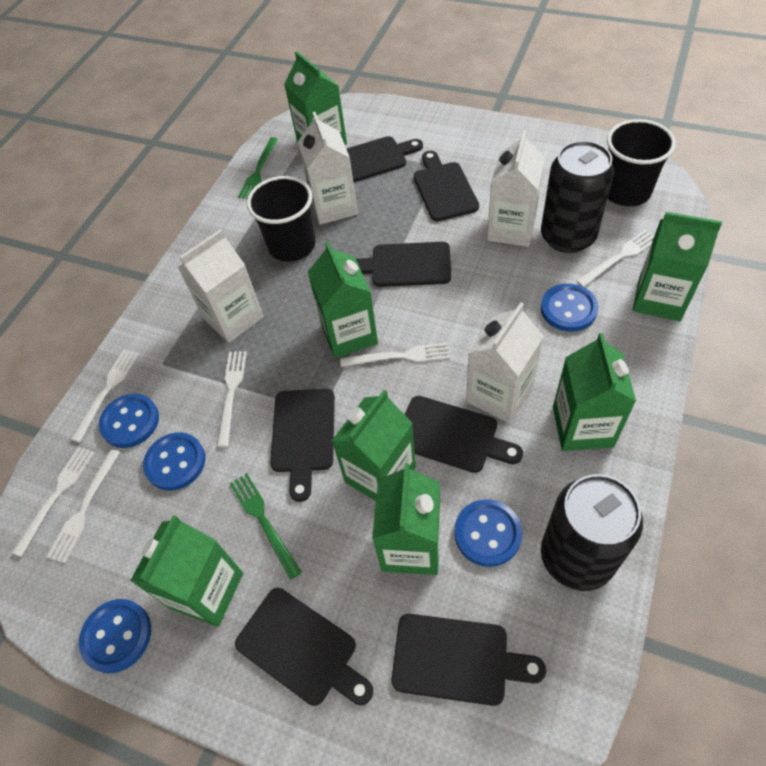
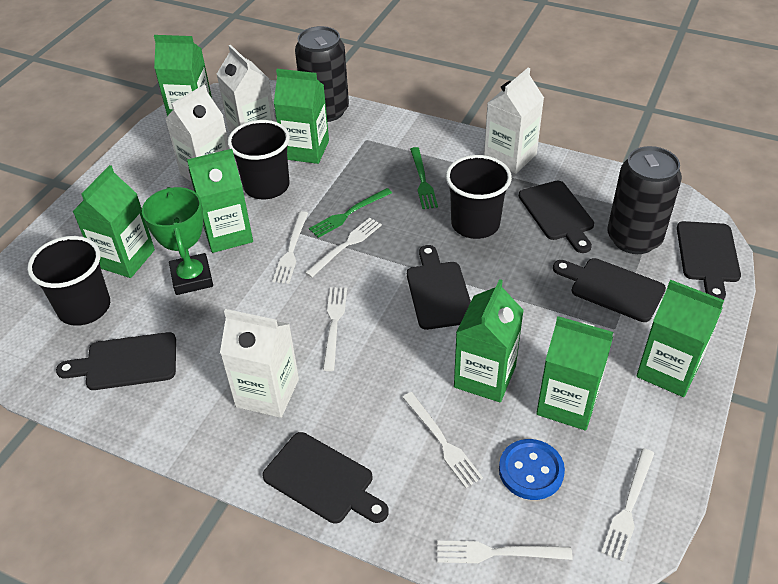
black cup: 2 -> 3
black cutting board: 7 -> 6
blue button: 5 -> 1
green trophy: 0 -> 1

